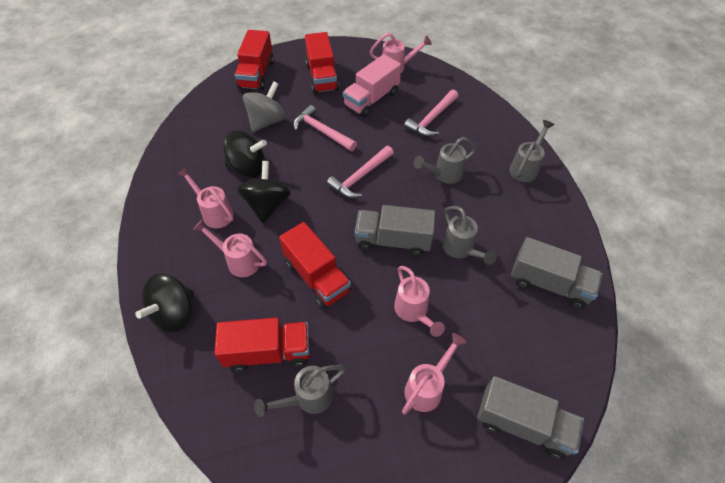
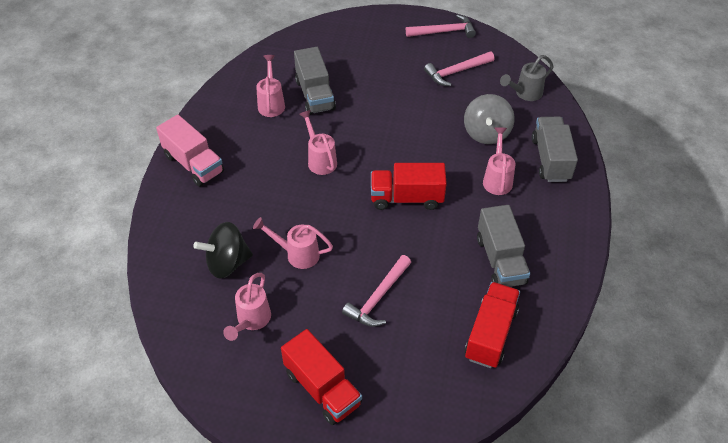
black spinning top: 3 -> 1
grey watering can: 4 -> 1
red truck: 4 -> 3

